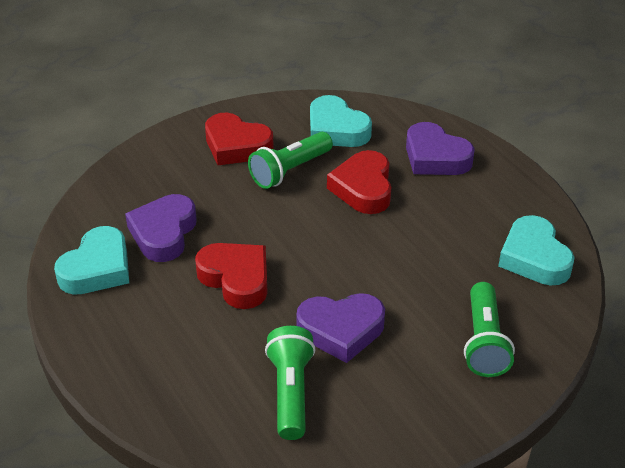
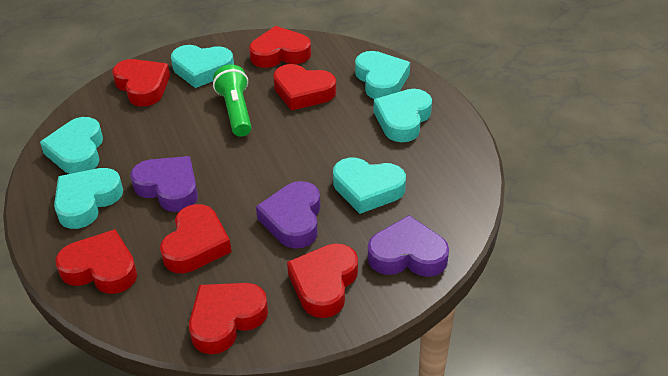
green flashlight: 3 -> 1
red heart: 3 -> 7
turquoise heart: 3 -> 6

